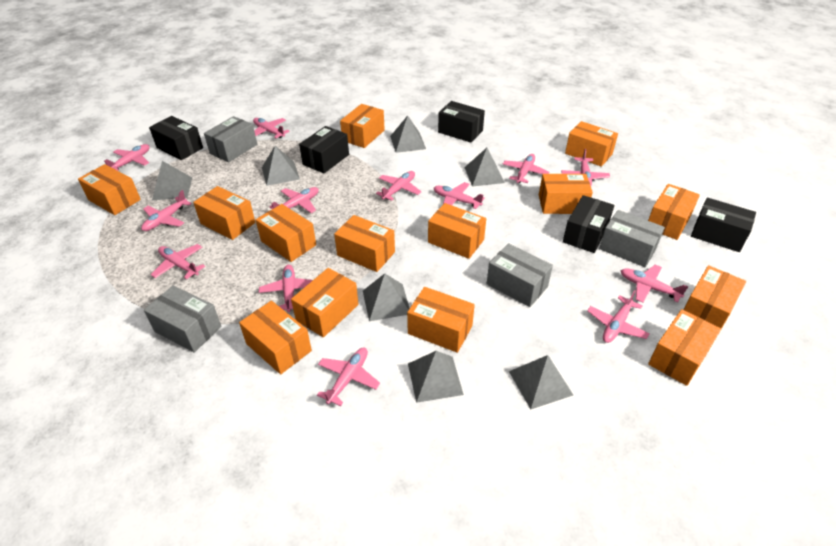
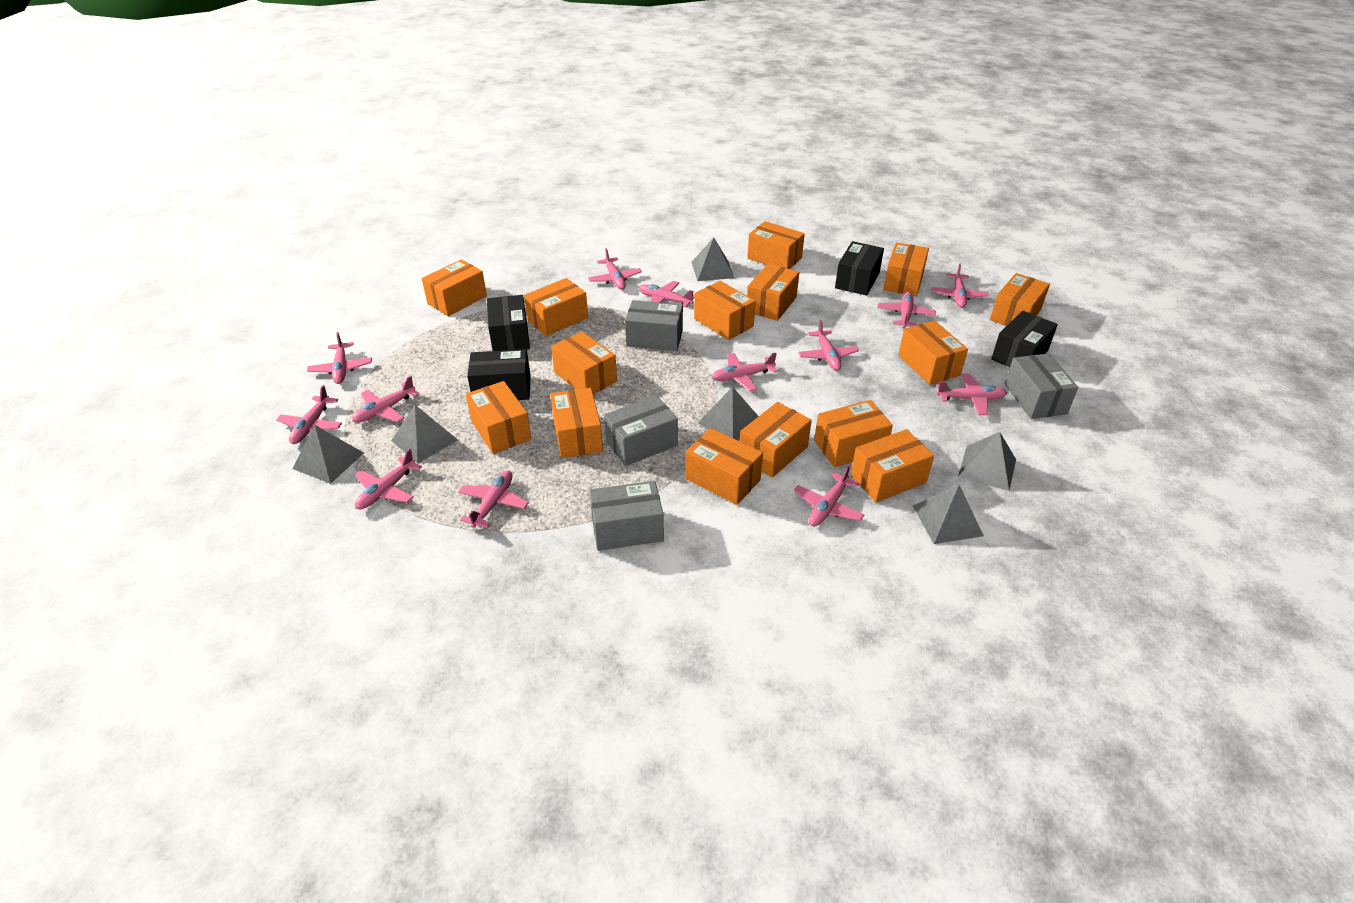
black box: 5 -> 4
grey pyramid: 7 -> 6
orange box: 14 -> 15

